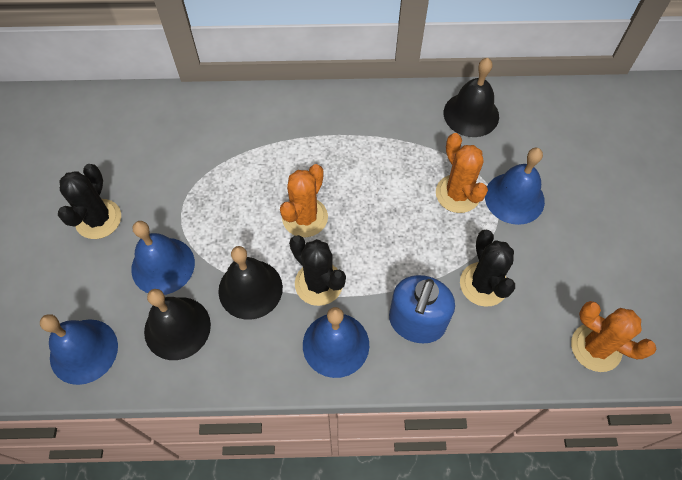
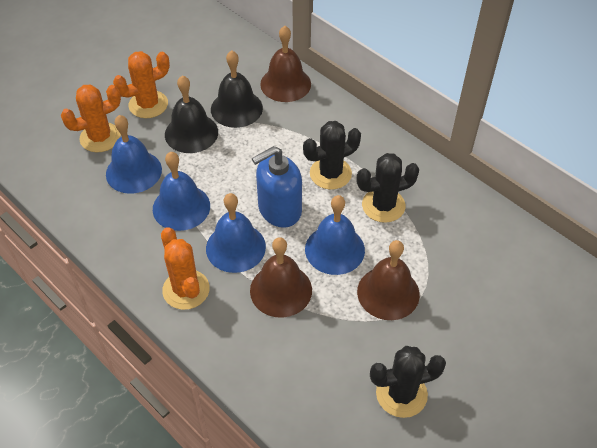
black bell: 3 -> 2
brown bell: 0 -> 3

